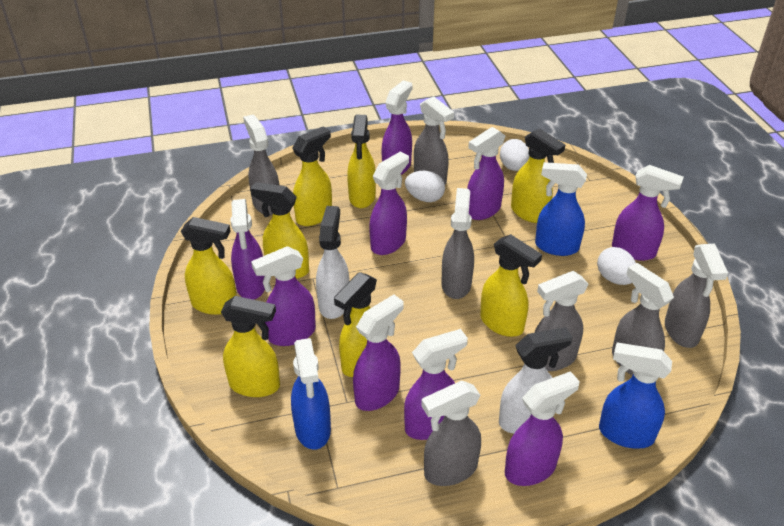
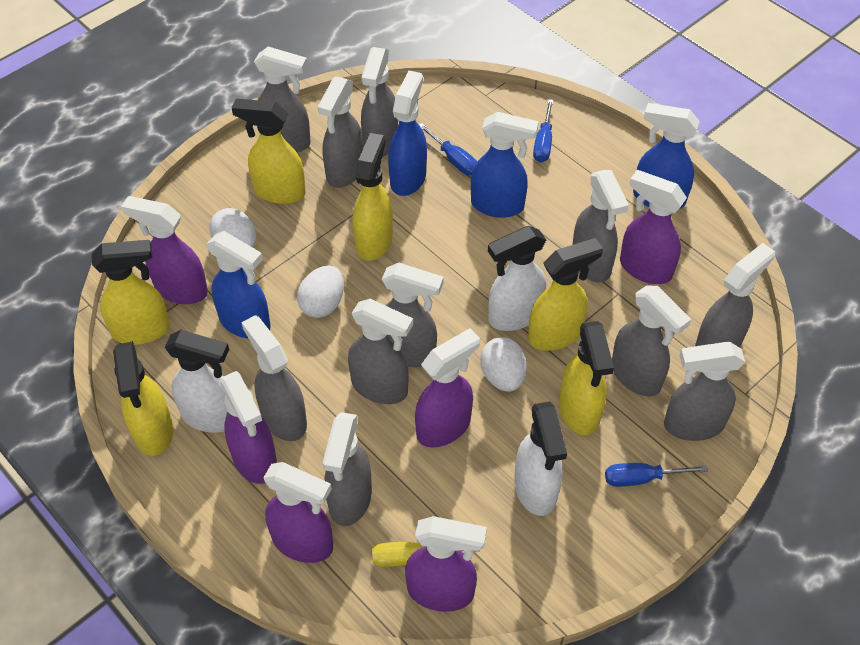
blue screwdriver: 0 -> 3
blue spray bottle: 3 -> 4
grey spray bottle: 7 -> 11
purple spray bottle: 9 -> 6
white spray bottle: 2 -> 3
yellow screwdriver: 0 -> 1
yellow spray bottle: 8 -> 6

